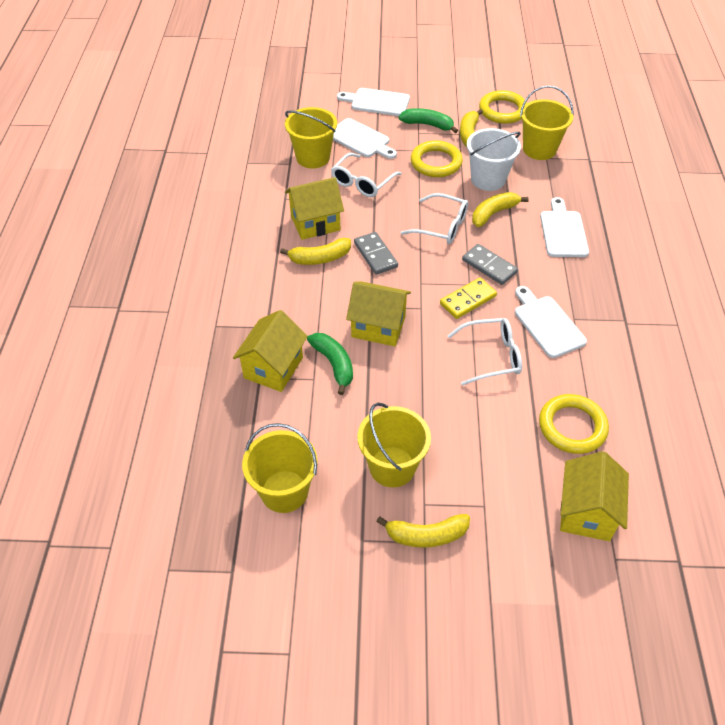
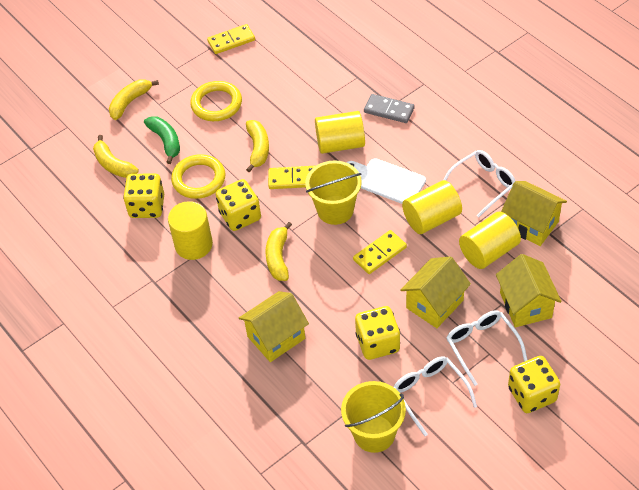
green banana: 2 -> 1
grey domino: 2 -> 1
white bucket: 1 -> 0
white cutting board: 4 -> 1
yellow bucket: 4 -> 2
yellow cylinder: 0 -> 4
yellow dice: 0 -> 4
yellow domino: 1 -> 3
yellow ring: 3 -> 2

